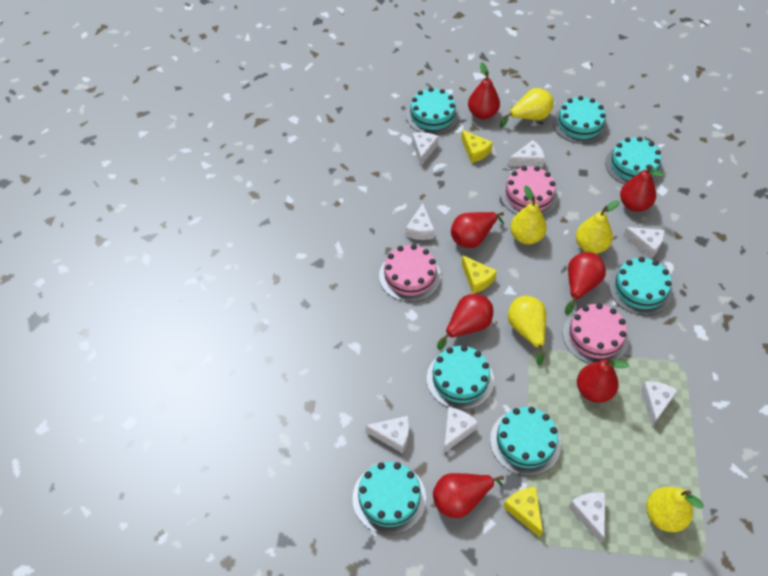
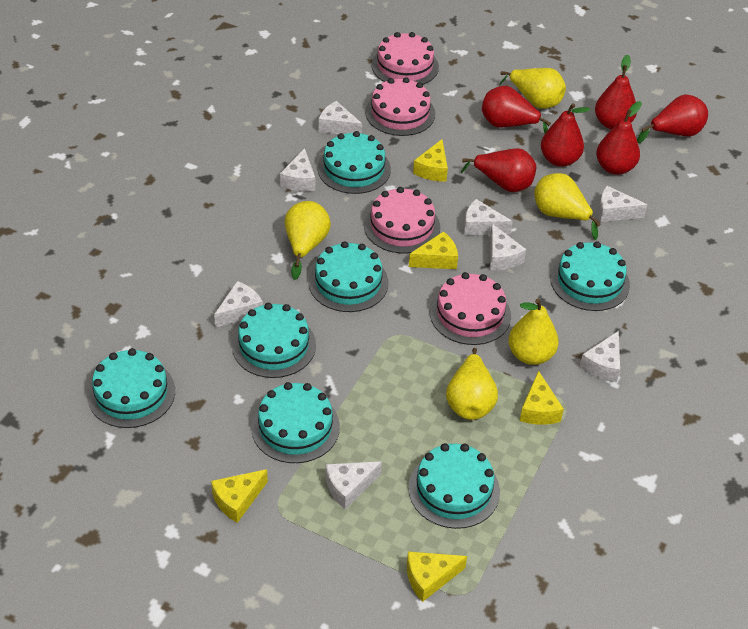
pink cake: 3 -> 4
red pear: 7 -> 6
yellow cheese: 3 -> 5

